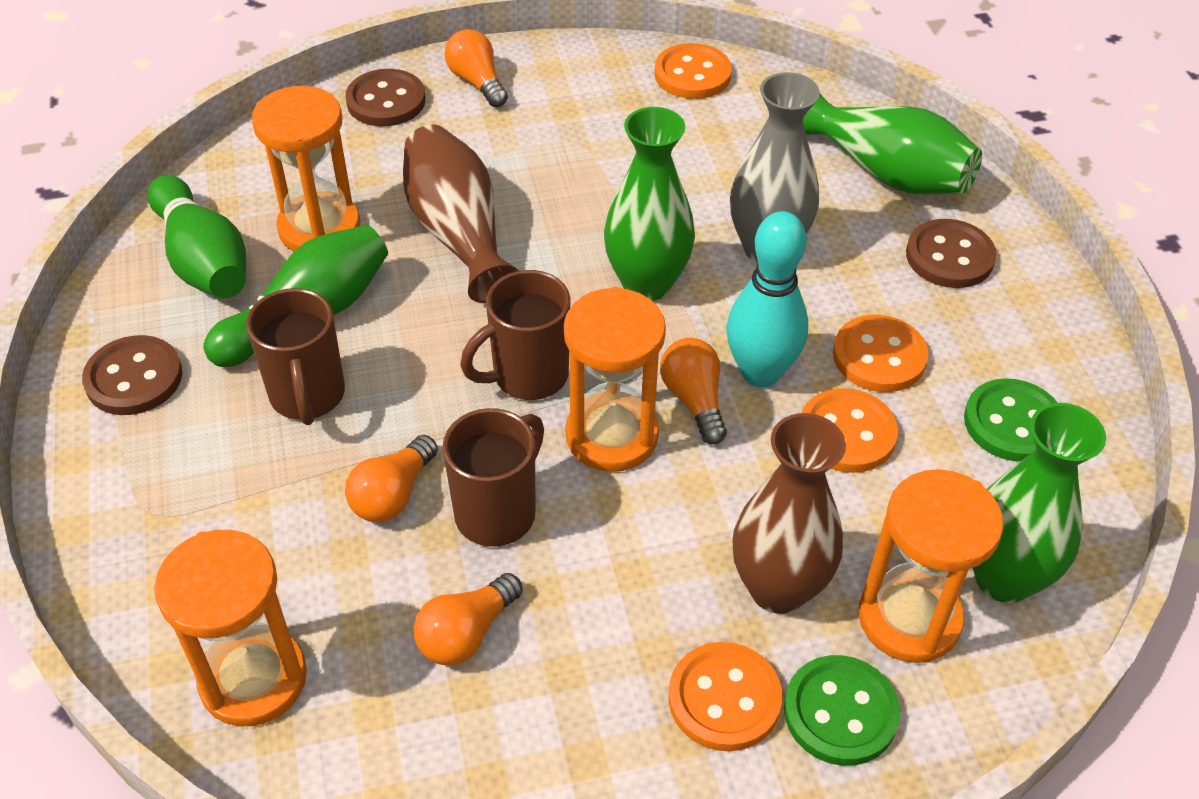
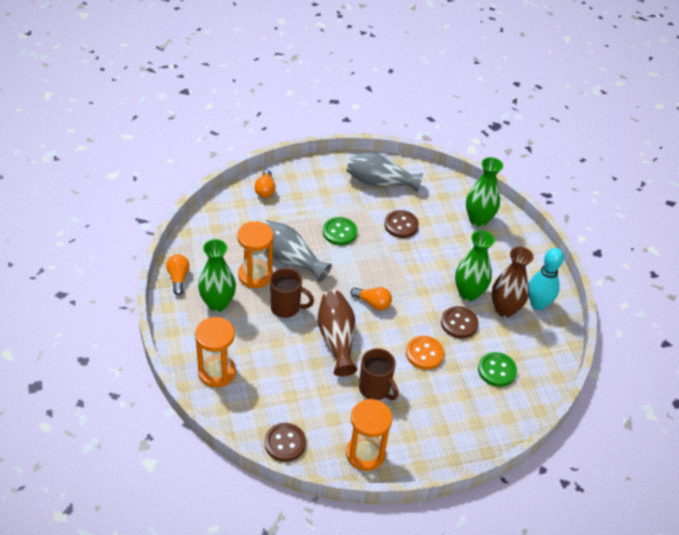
brown mug: 3 -> 2
green bowling pin: 2 -> 0
grey vase: 1 -> 2
orange button: 4 -> 1
orange hourglass: 4 -> 3
orange light bulb: 4 -> 3

